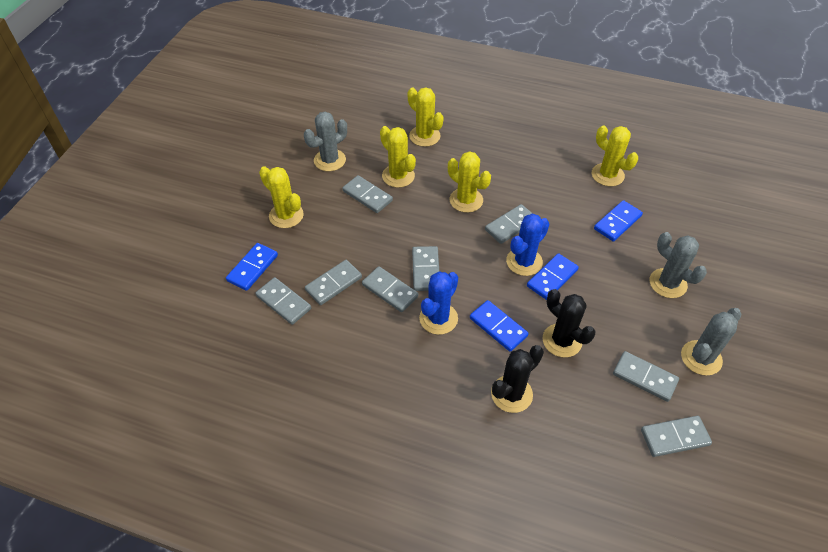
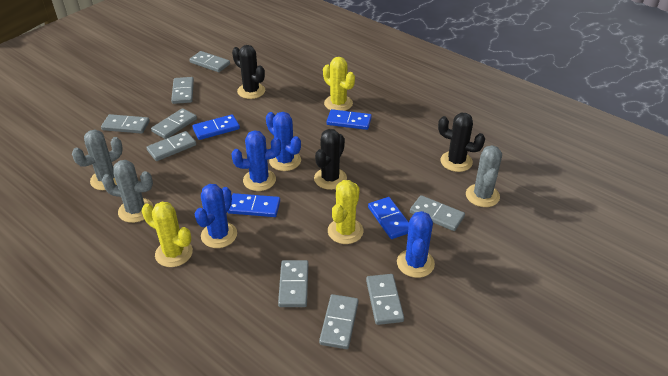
black cactus: 2 -> 3
blue cactus: 2 -> 4
grey domino: 8 -> 9
yellow cactus: 5 -> 3

